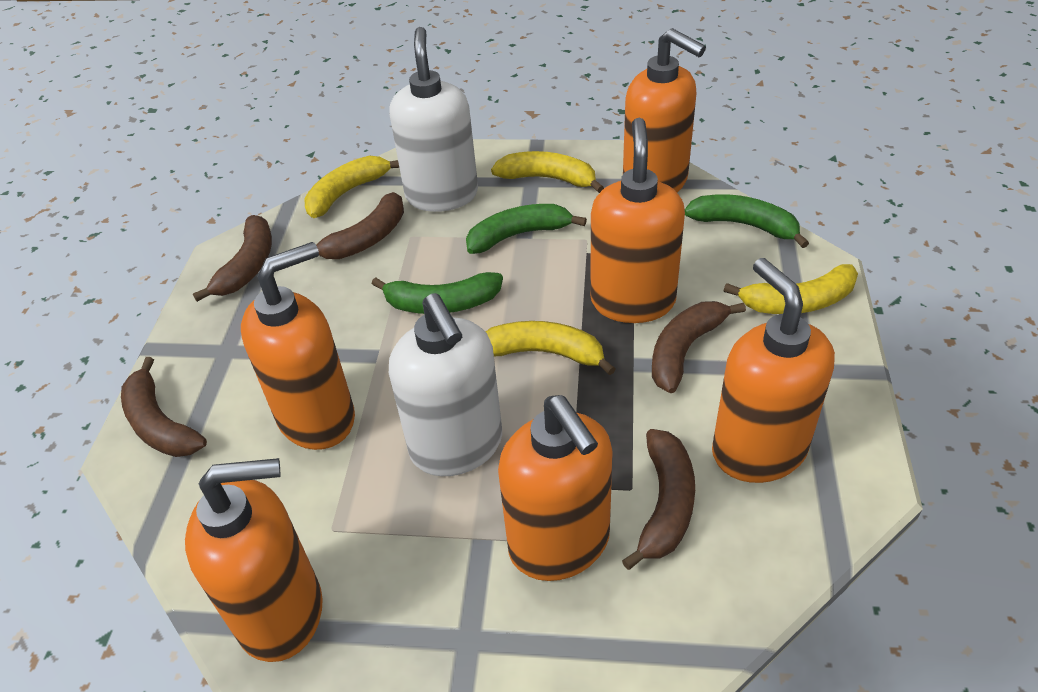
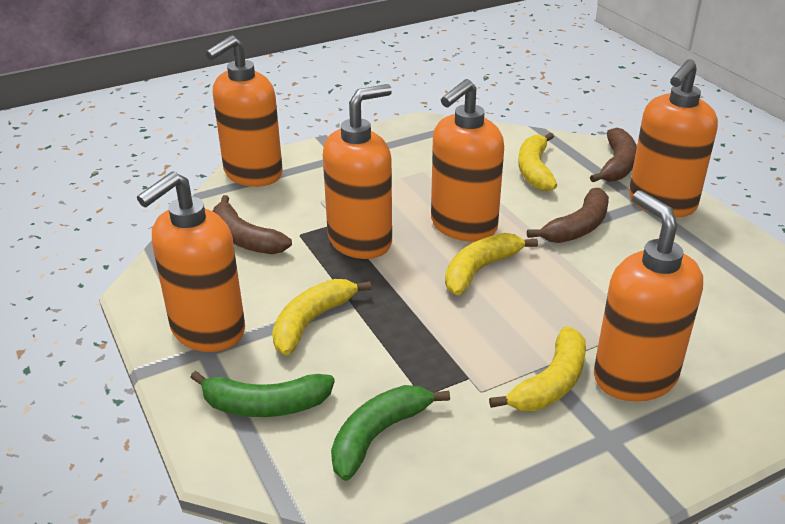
brown banana: 5 -> 3
green banana: 3 -> 2
white soap dispenser: 2 -> 0

